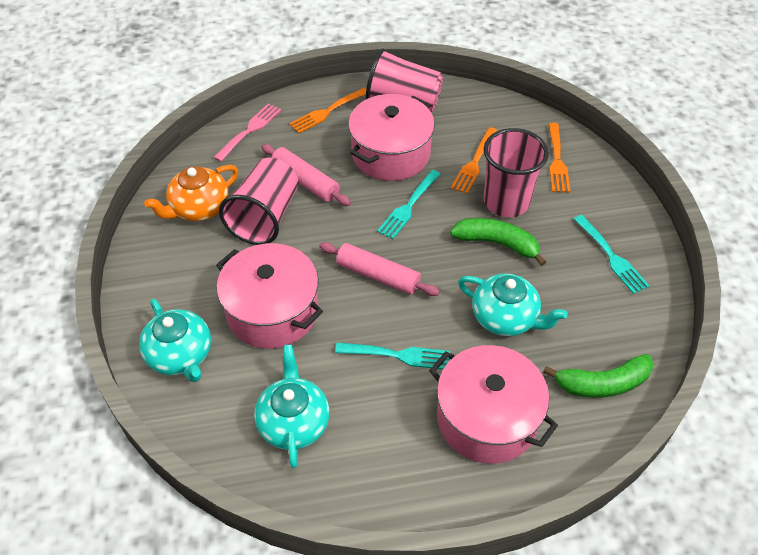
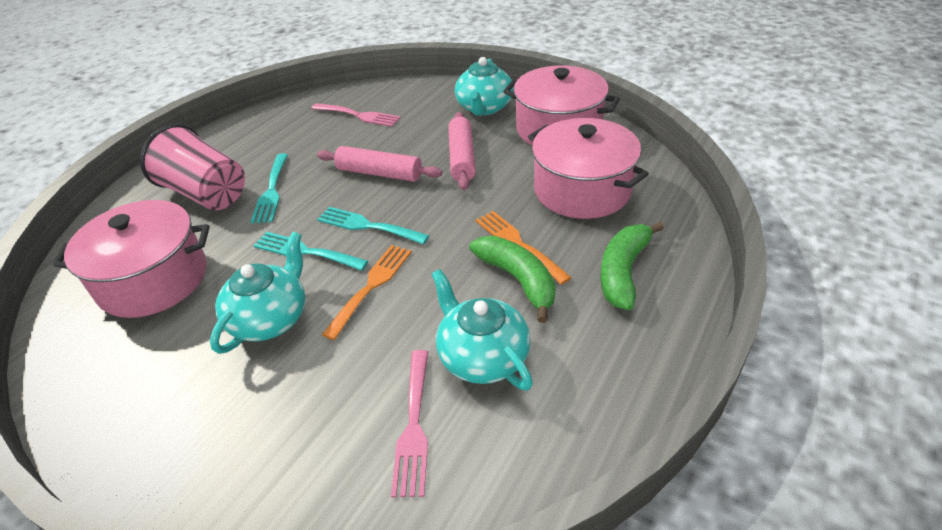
orange fork: 3 -> 2
orange teapot: 1 -> 0
pink cup: 3 -> 1
pink fork: 1 -> 2

